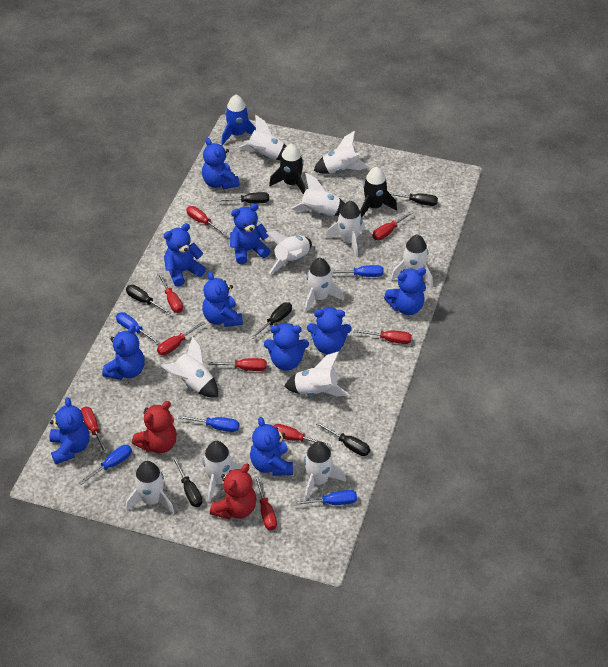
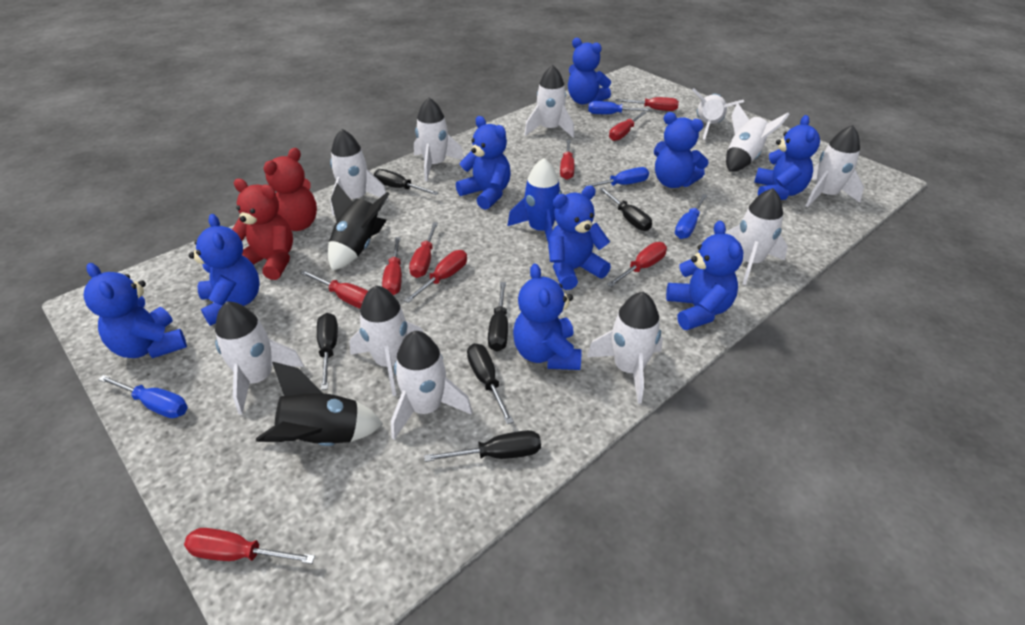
blue screwdriver: 5 -> 4
blue teddy bear: 10 -> 9
white rocket: 12 -> 11

